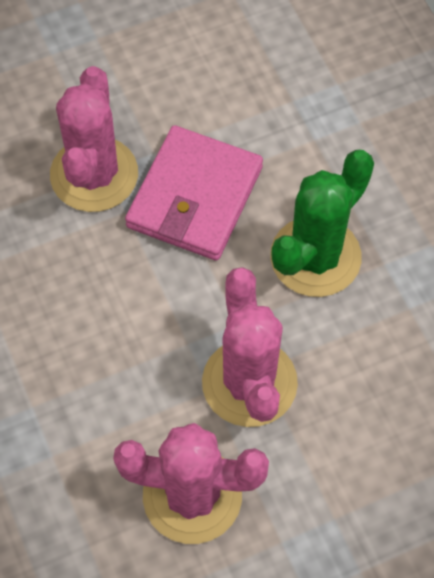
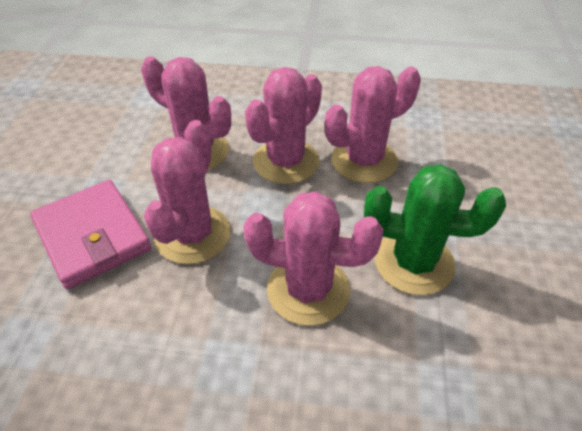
pink cactus: 3 -> 5

